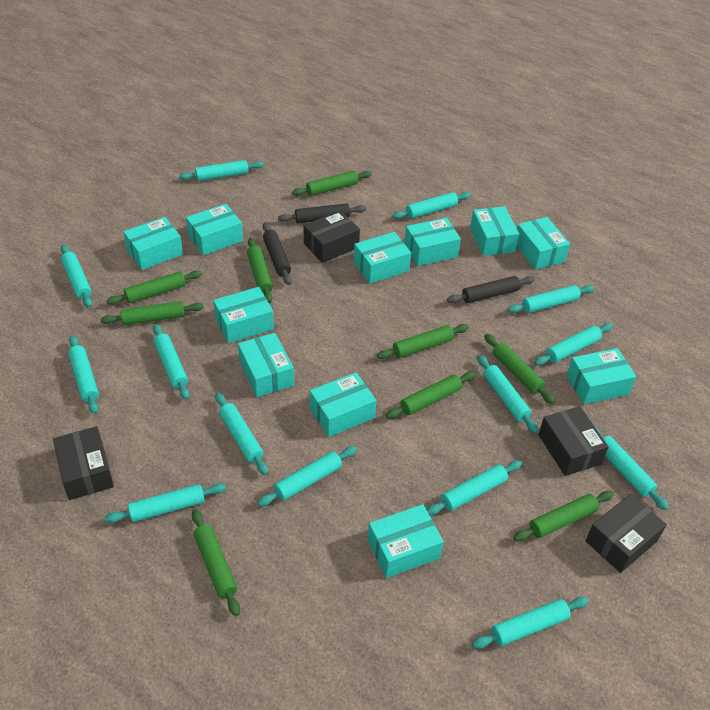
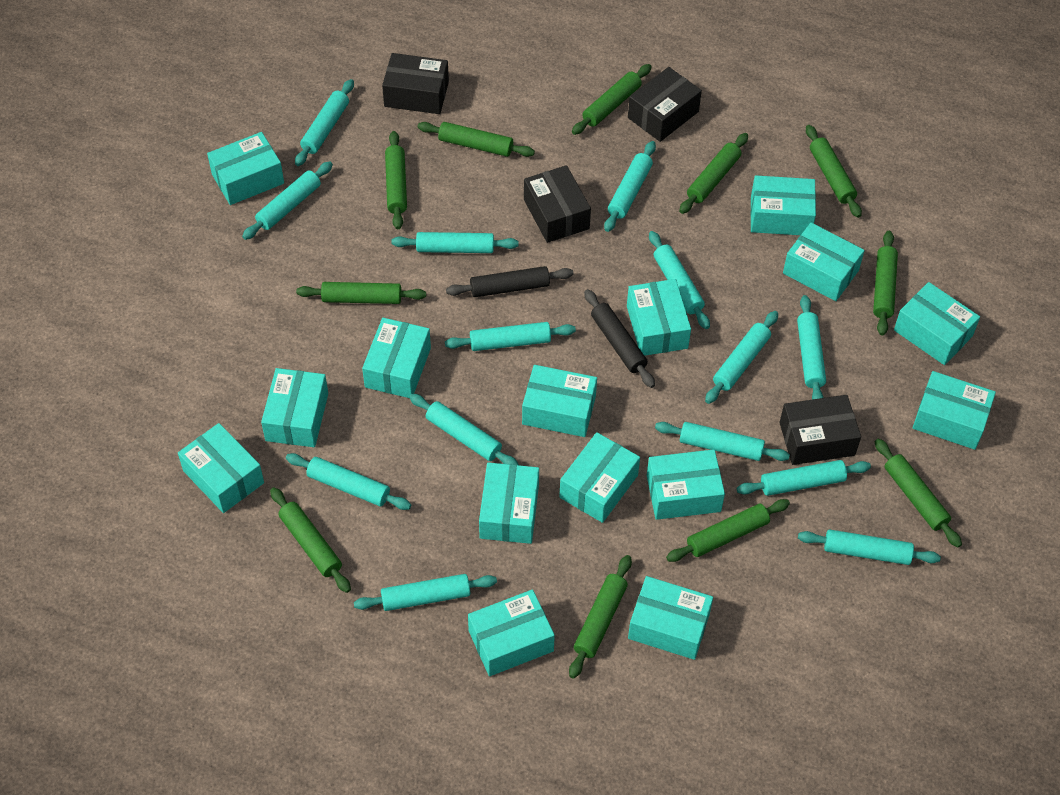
black rolling pin: 3 -> 2
green rolling pin: 9 -> 11
turquoise box: 11 -> 15

